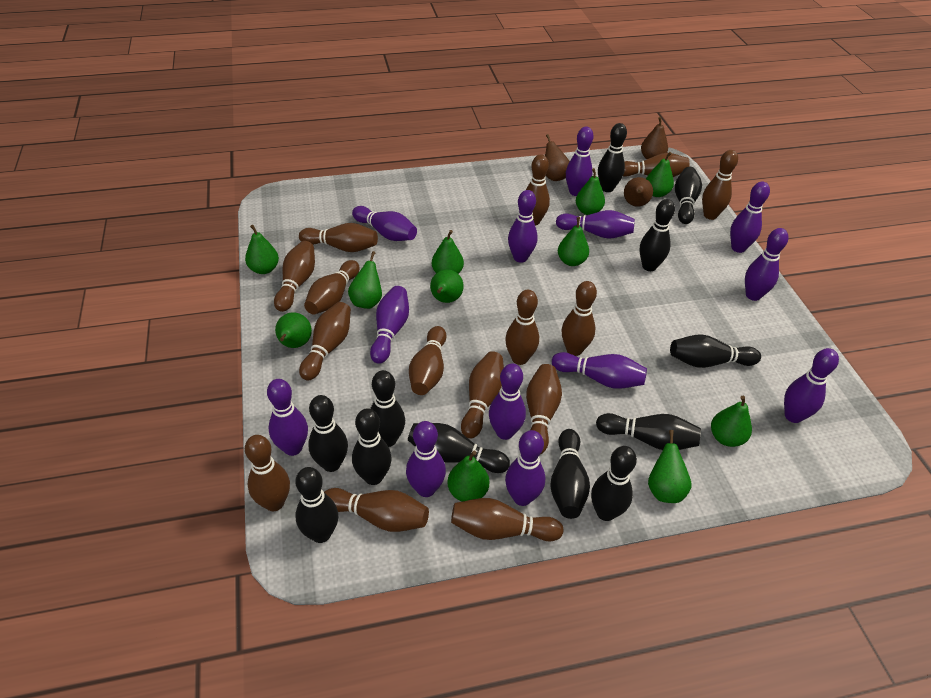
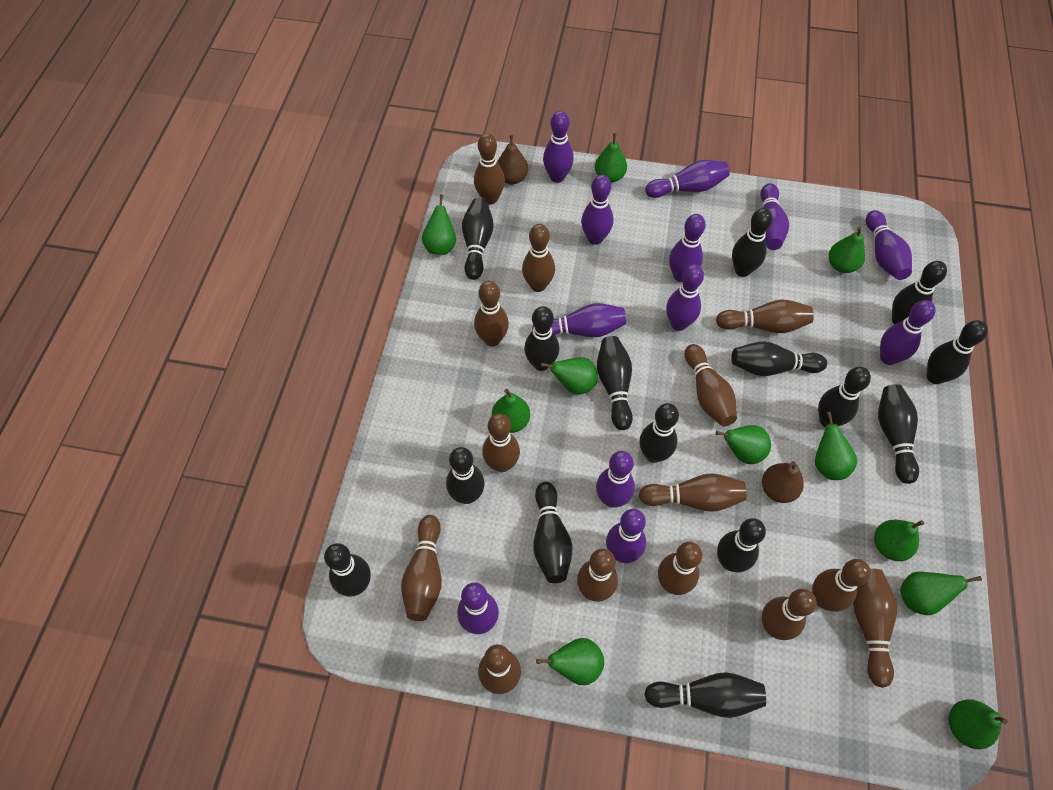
black bowling pin: 12 -> 15
brown bowling pin: 15 -> 14
brown pear: 3 -> 2
purple bowling pin: 13 -> 12

